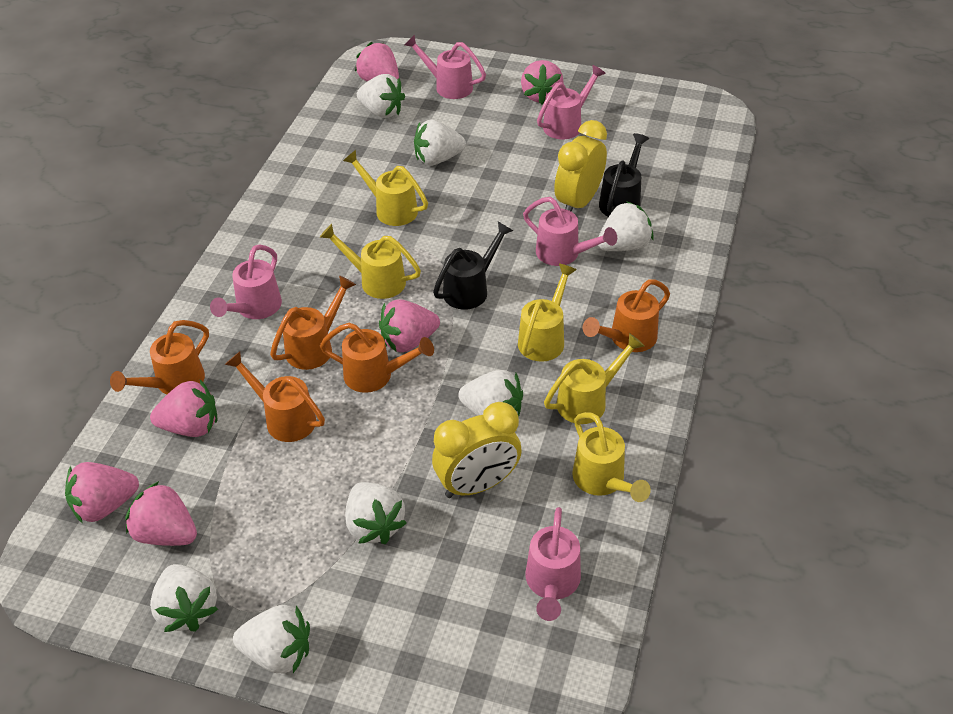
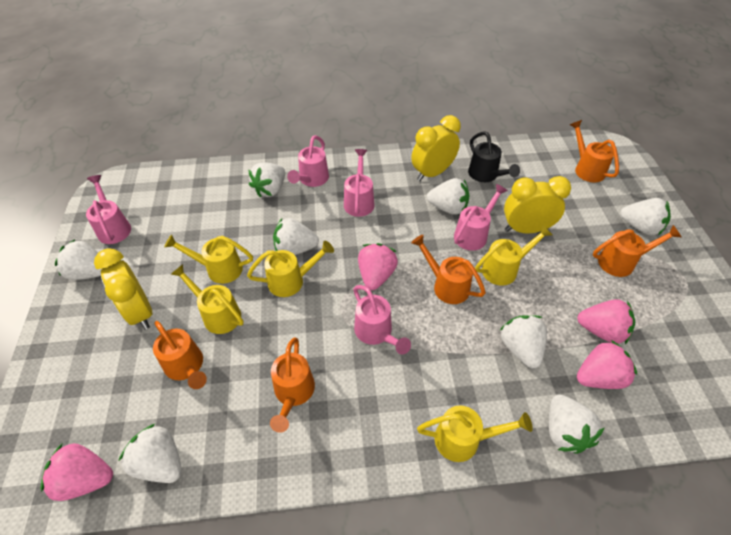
black watering can: 2 -> 1
pink strawberry: 6 -> 4
white strawberry: 7 -> 8
yellow clock: 2 -> 3

